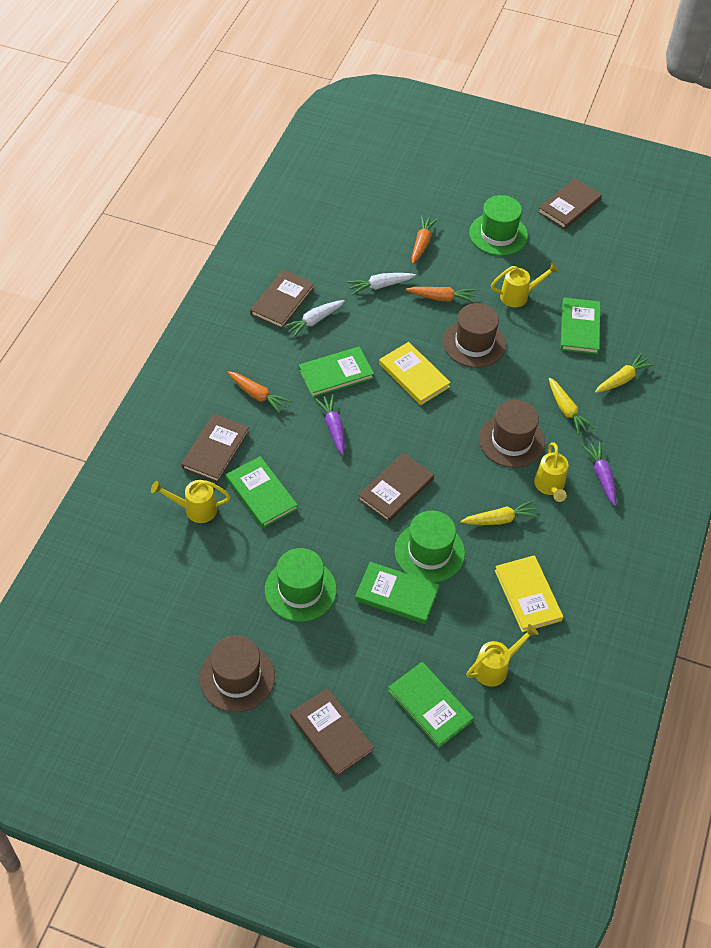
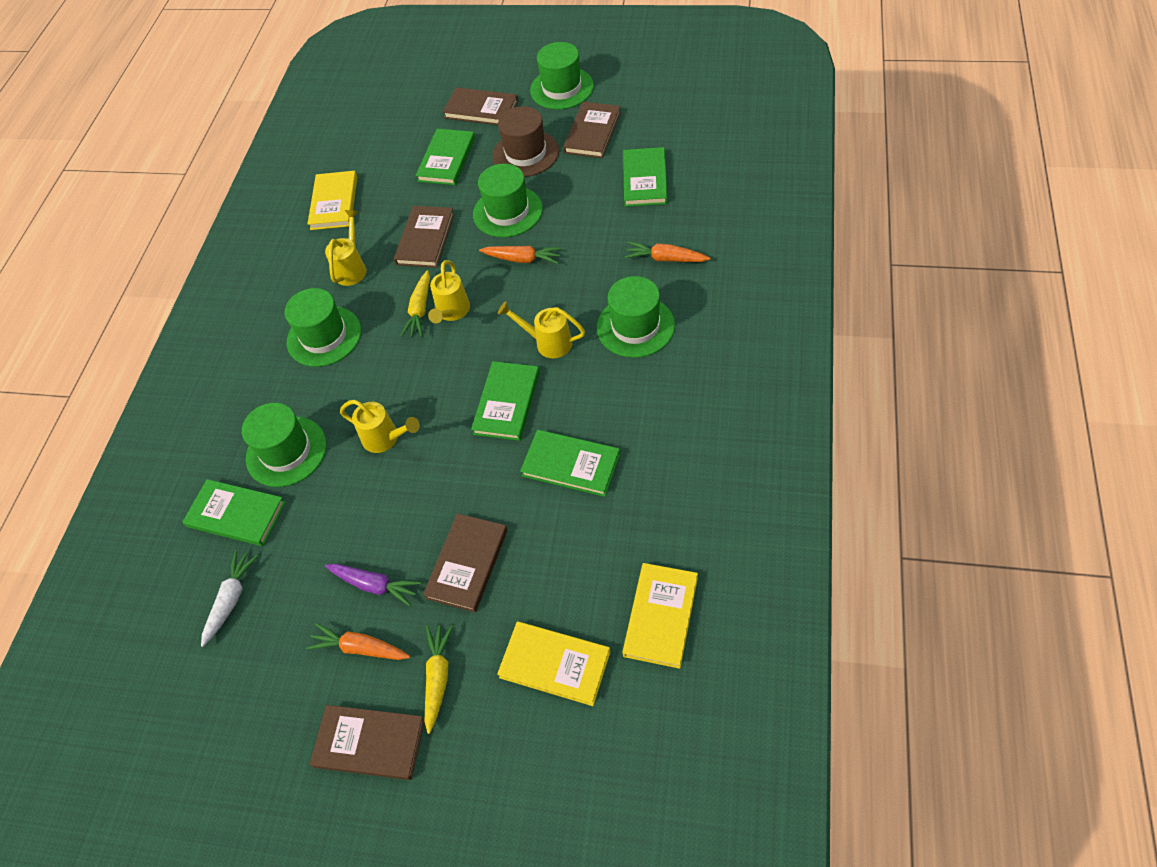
brown hat: 3 -> 1
green hat: 3 -> 5
purple carrot: 2 -> 1
white carrot: 2 -> 1
yellow book: 2 -> 3
yellow carrot: 3 -> 2

